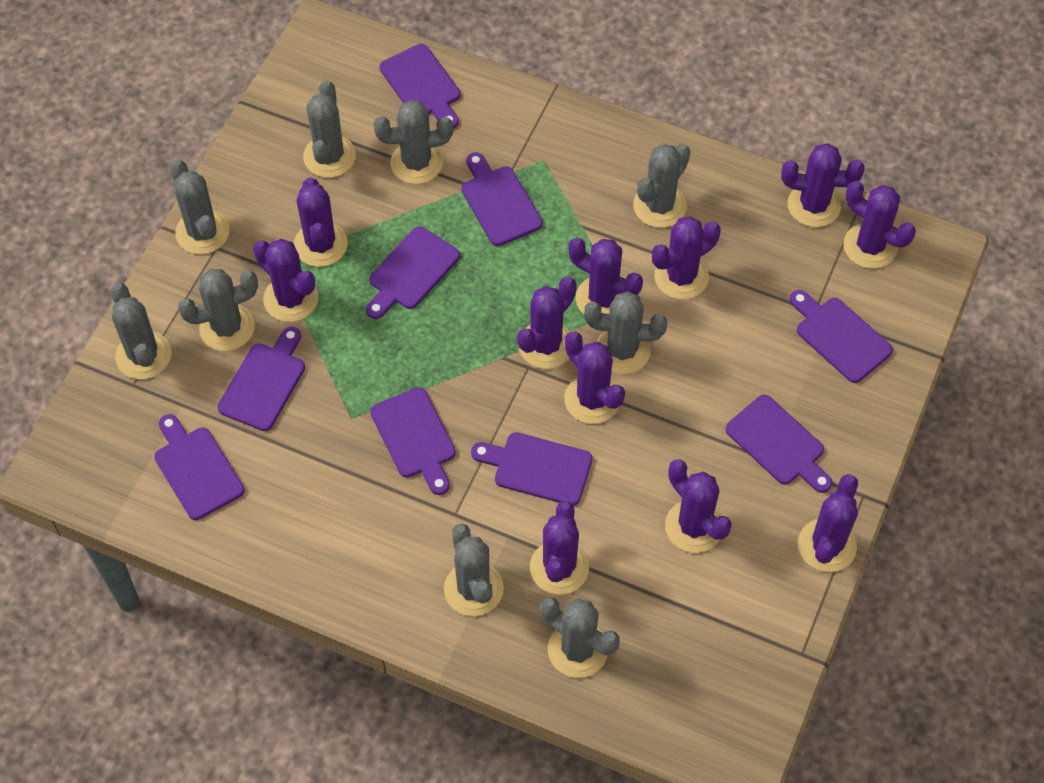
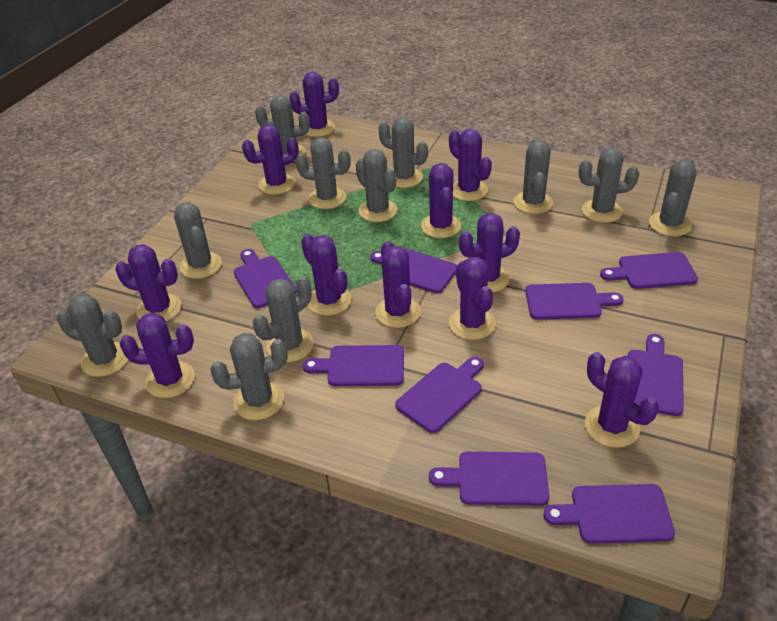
grey cactus: 9 -> 11

